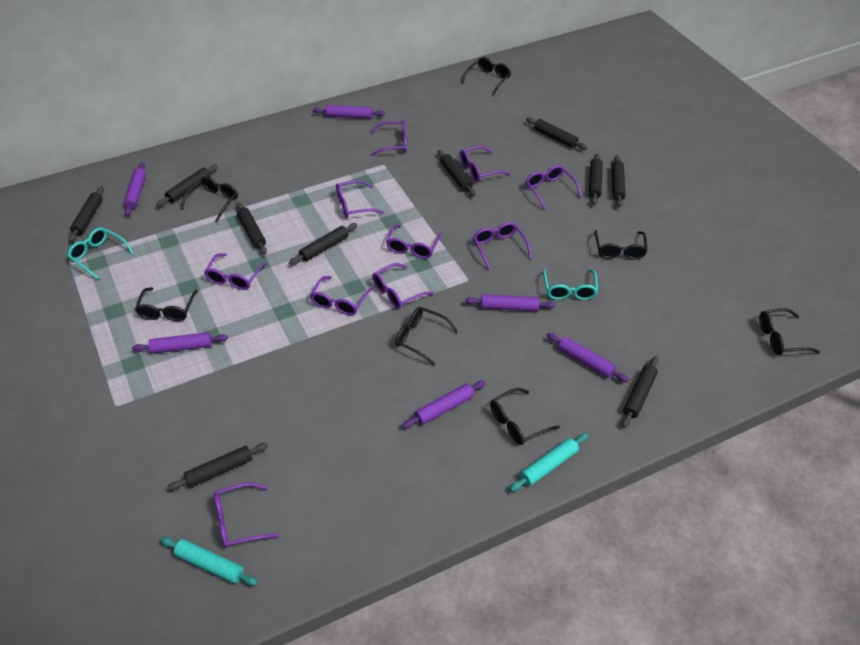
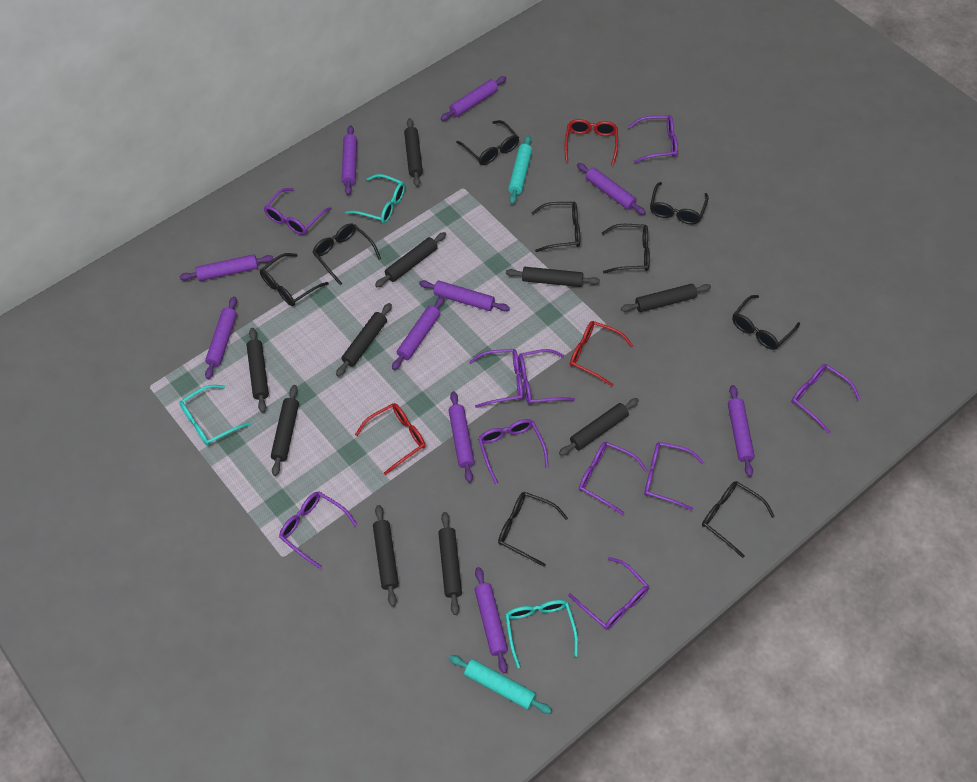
black glasses: 7 -> 9
purple rolling pin: 6 -> 10
red glasses: 0 -> 3
turquoise glasses: 2 -> 3

